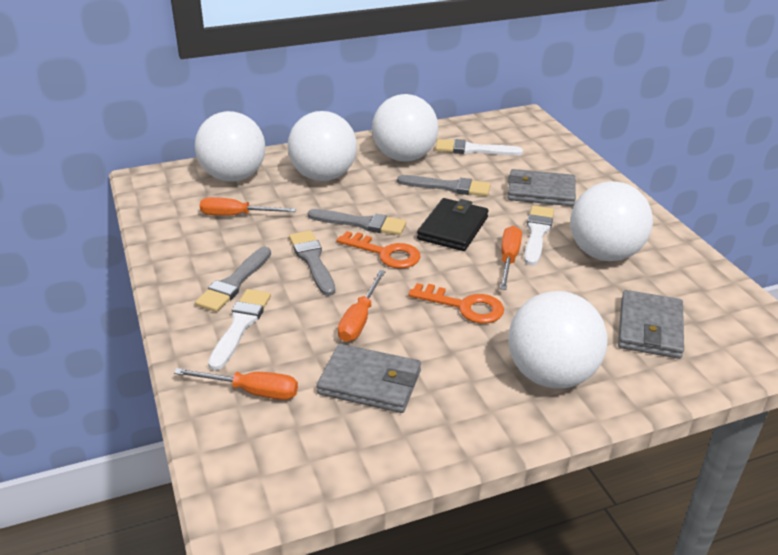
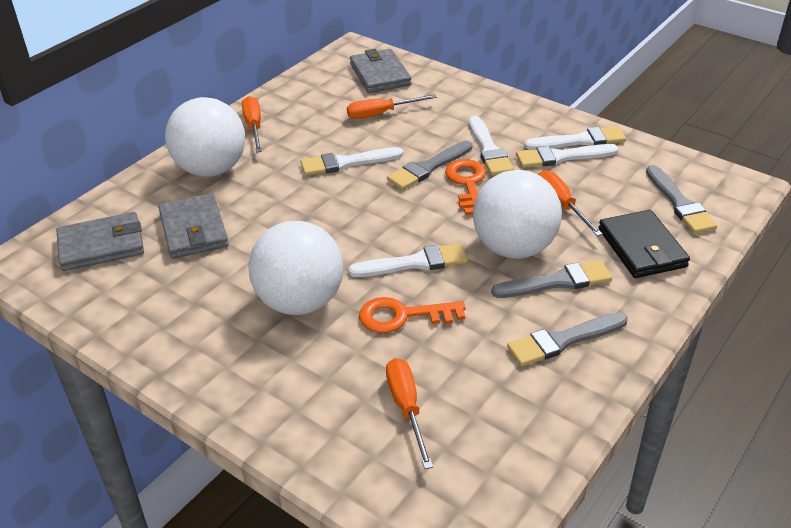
white ball: 5 -> 3
white brush: 3 -> 5

